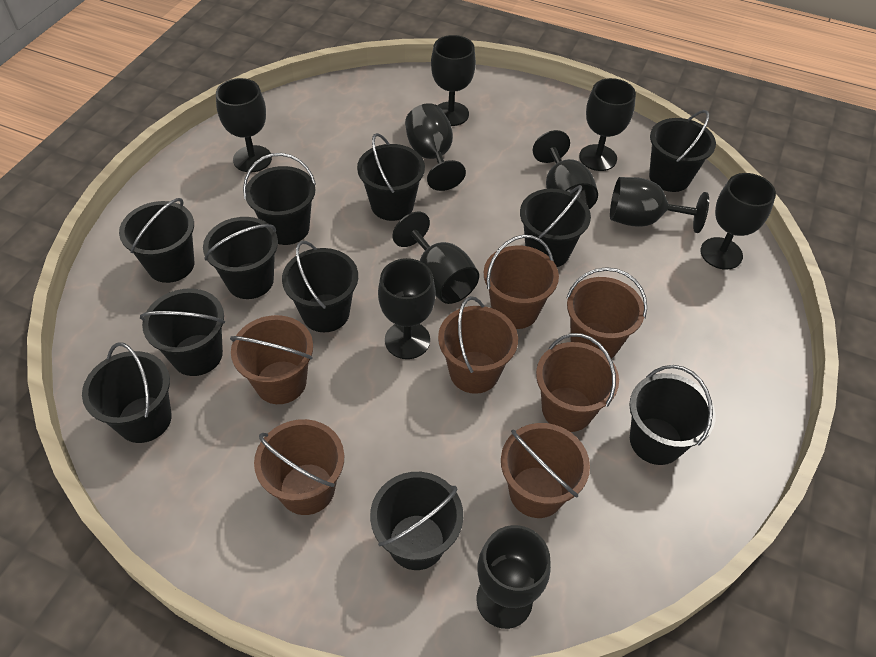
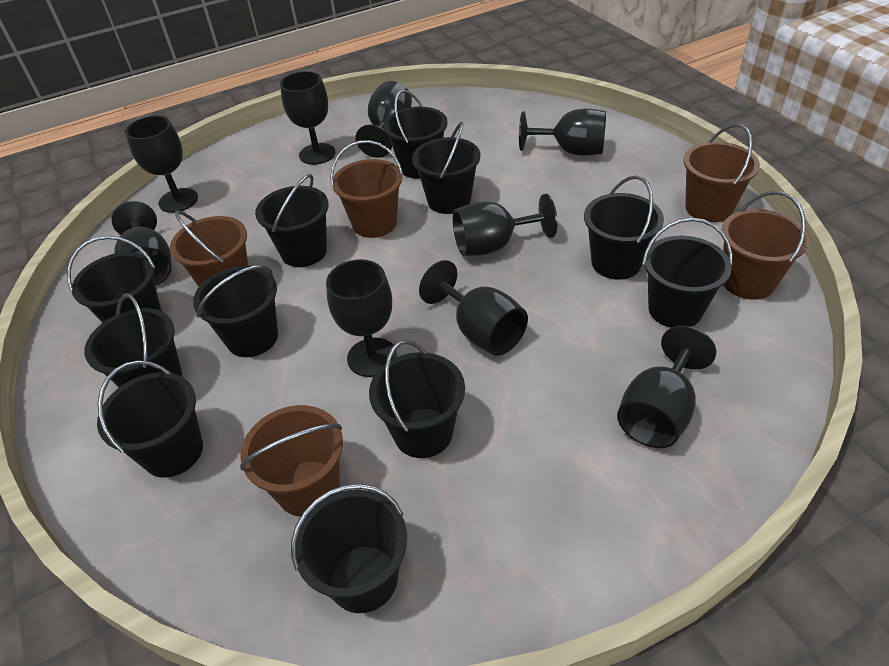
black goblet: 10 -> 9
brown bucket: 7 -> 5

